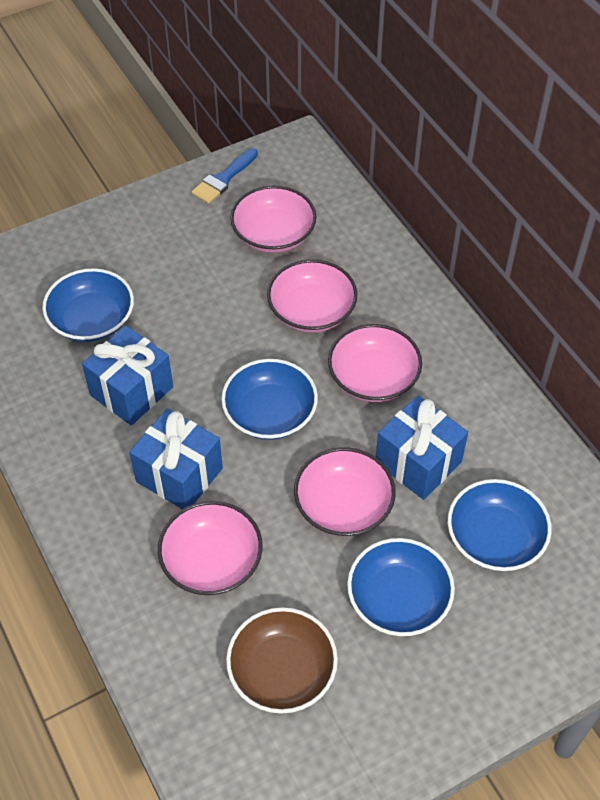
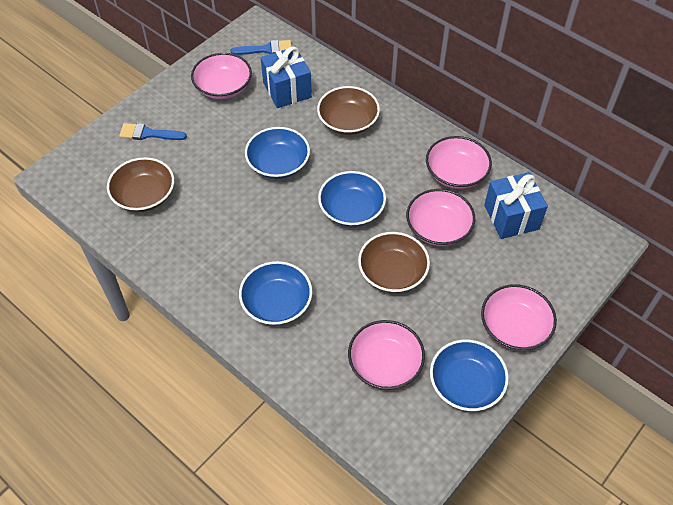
blue brush: 1 -> 2
blue gift: 3 -> 2
brown bowl: 1 -> 3

